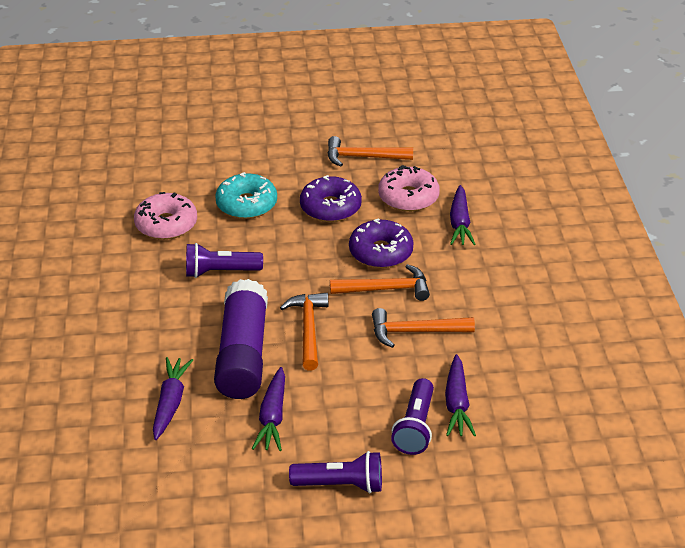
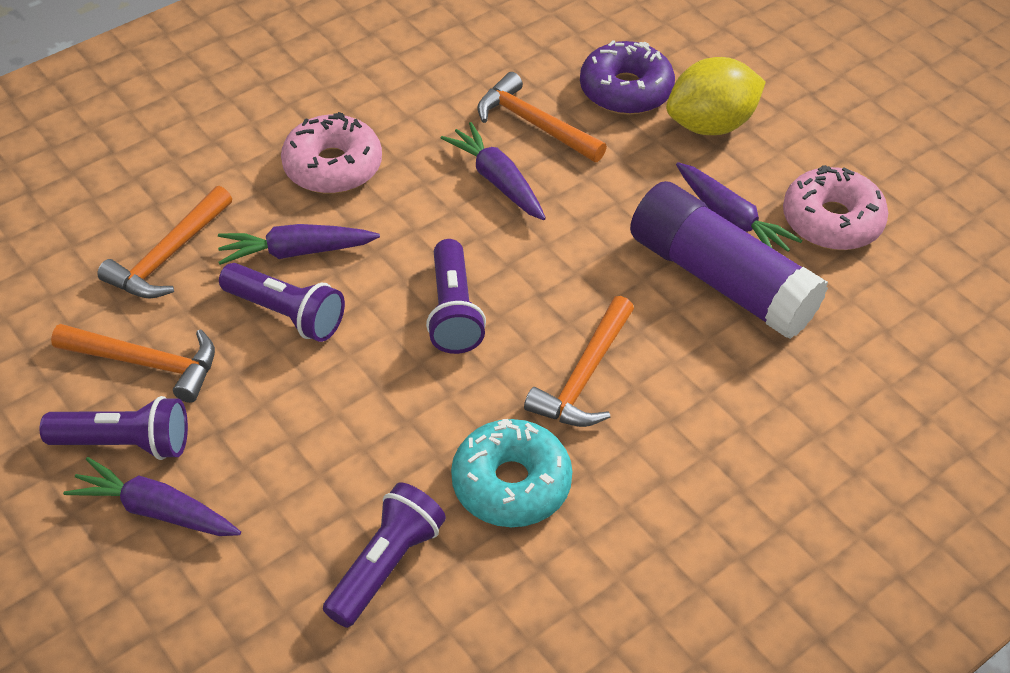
purple donut: 2 -> 1
purple flashlight: 3 -> 4
yellow lemon: 0 -> 1

